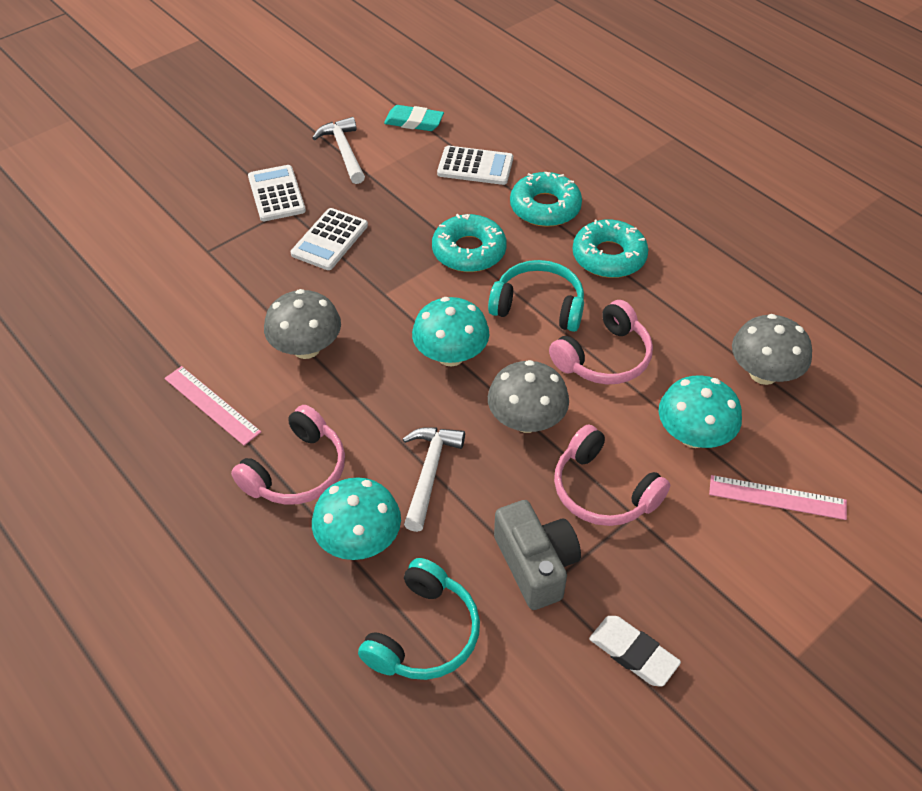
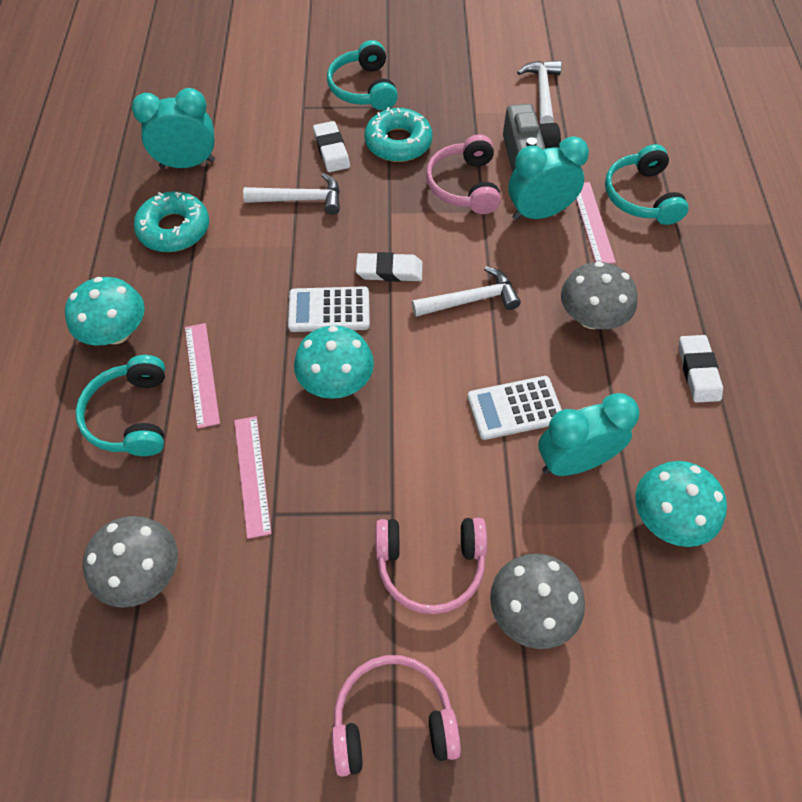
pink ruler: 2 -> 3
turquoise clock: 0 -> 3
turquoise donut: 3 -> 2
turquoise eraser: 1 -> 0
turquoise headphones: 2 -> 3
white calculator: 3 -> 2
white eraser: 1 -> 3
white hammer: 2 -> 3

